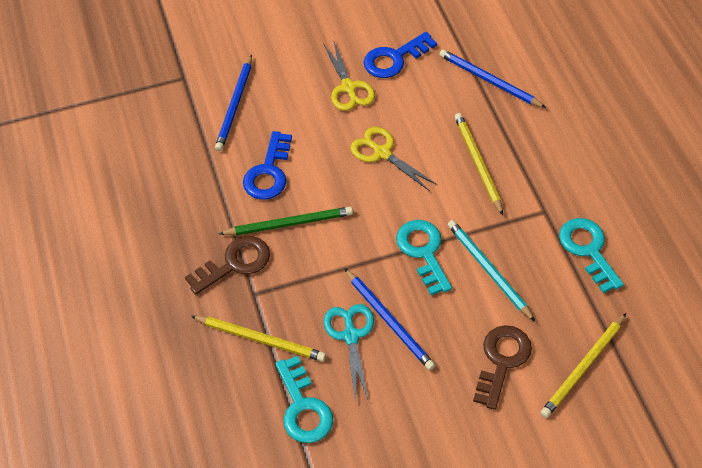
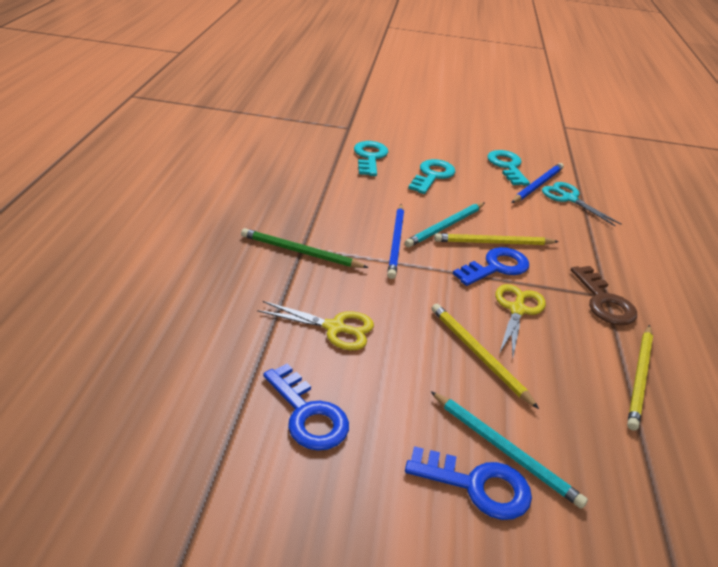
blue key: 2 -> 3
blue pencil: 3 -> 2
brown key: 2 -> 1
turquoise pencil: 1 -> 2

